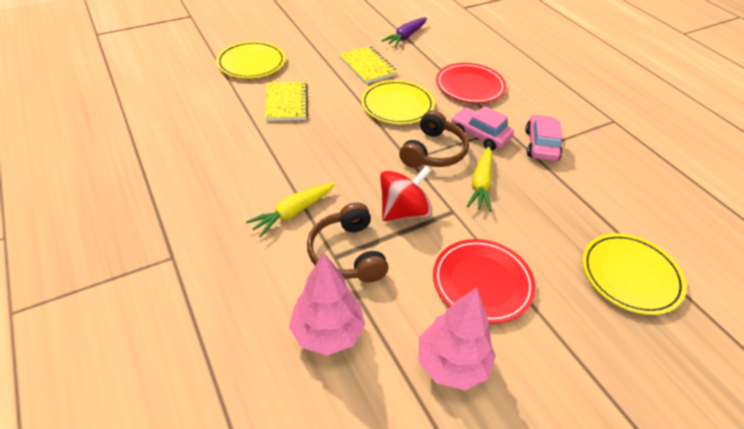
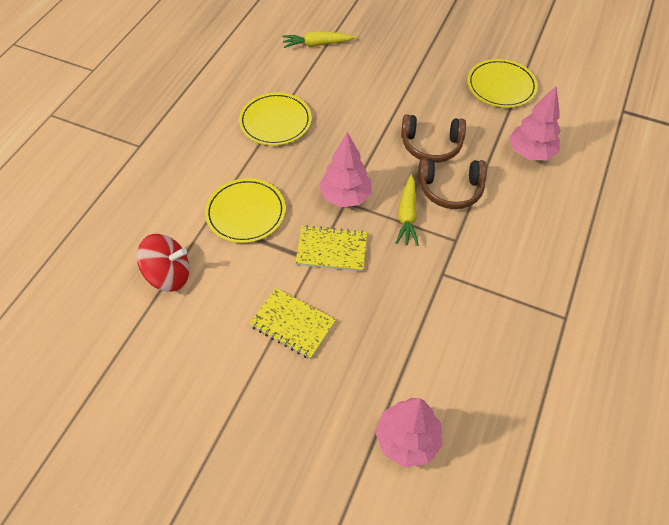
pink car: 2 -> 0
pink tree: 2 -> 3
purple carrot: 1 -> 0
red plate: 2 -> 0

